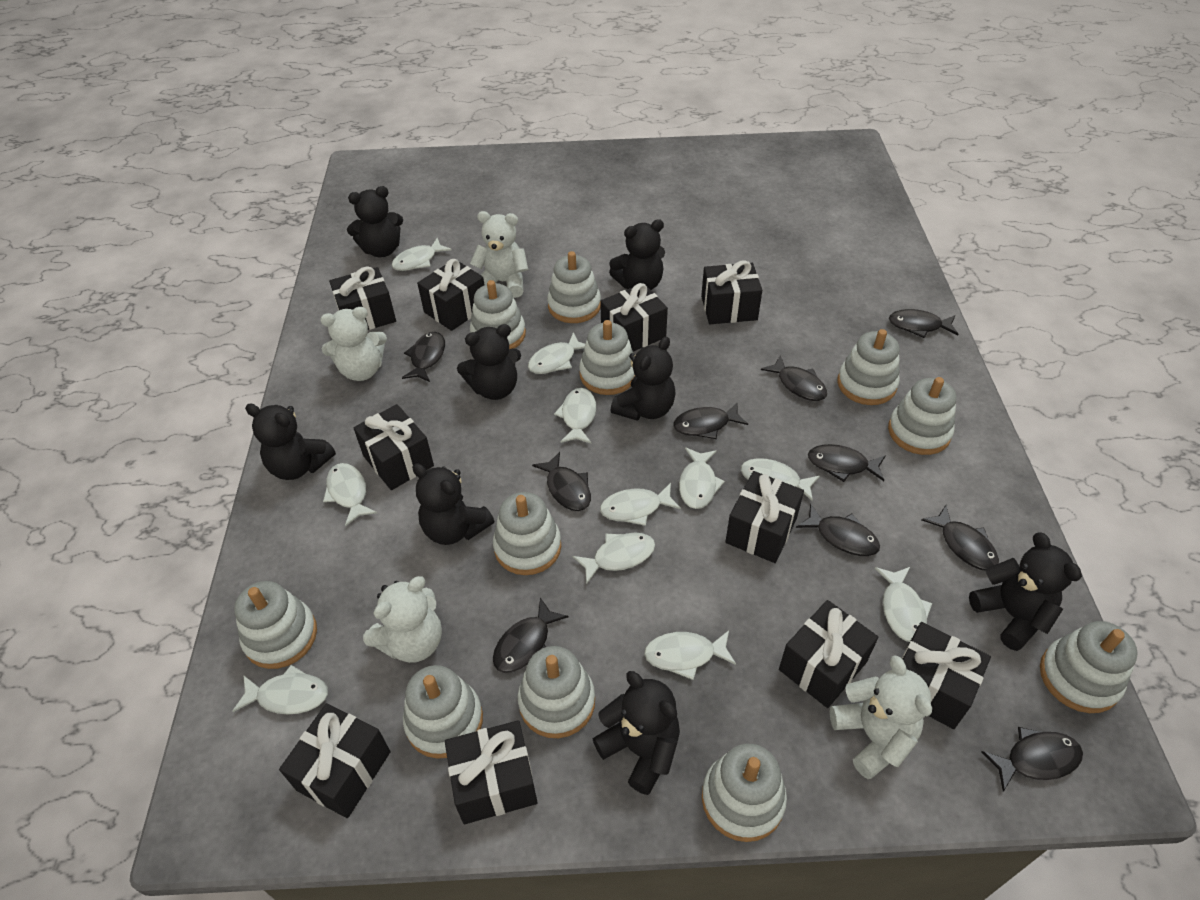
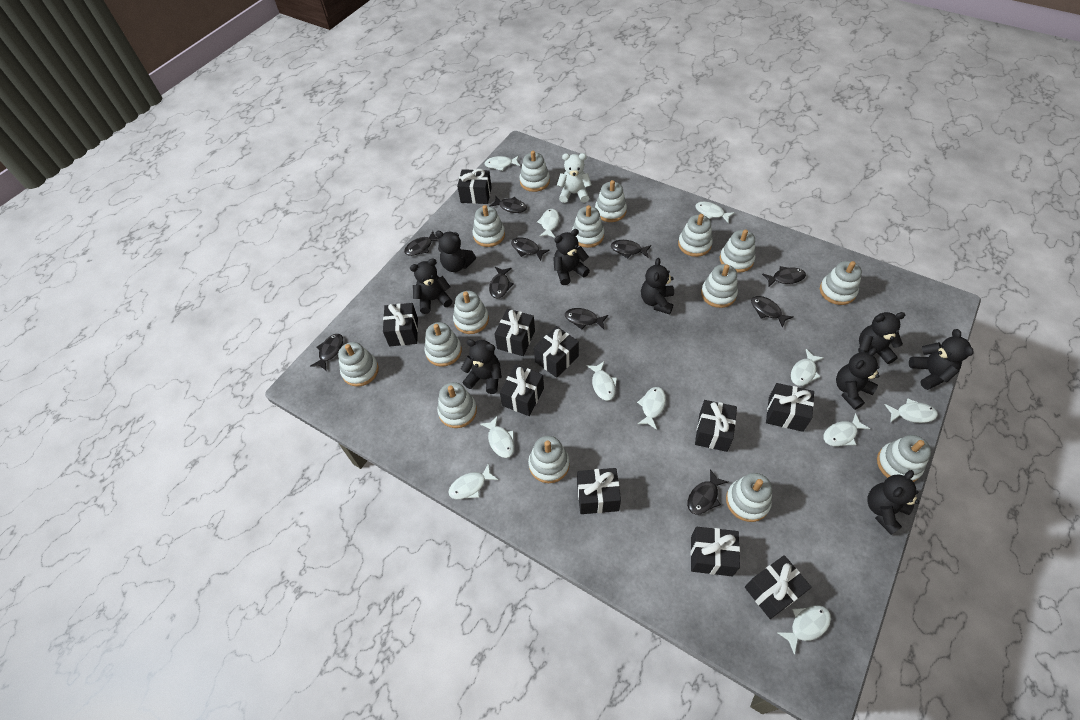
black teddy bear: 8 -> 9
white stacking toy: 11 -> 15
white teddy bear: 4 -> 1

